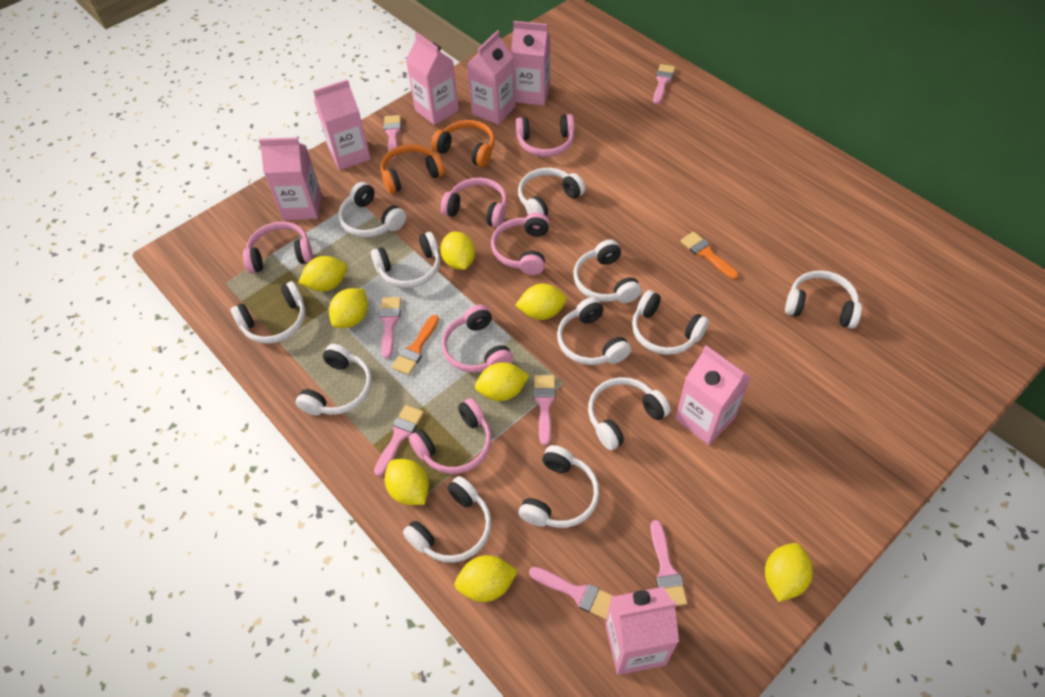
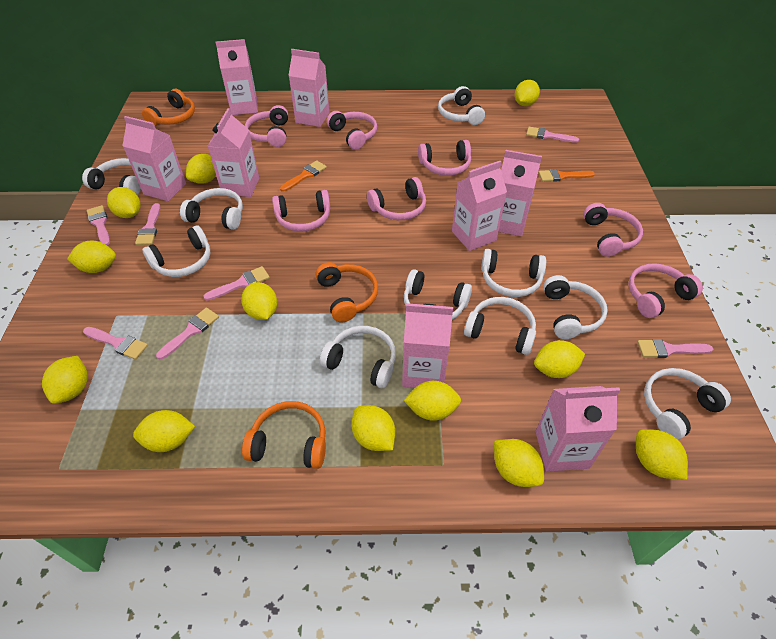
orange headphones: 2 -> 3
pink carton: 7 -> 8
pink headphones: 6 -> 7
white headphones: 12 -> 10
yellow lemon: 8 -> 12

